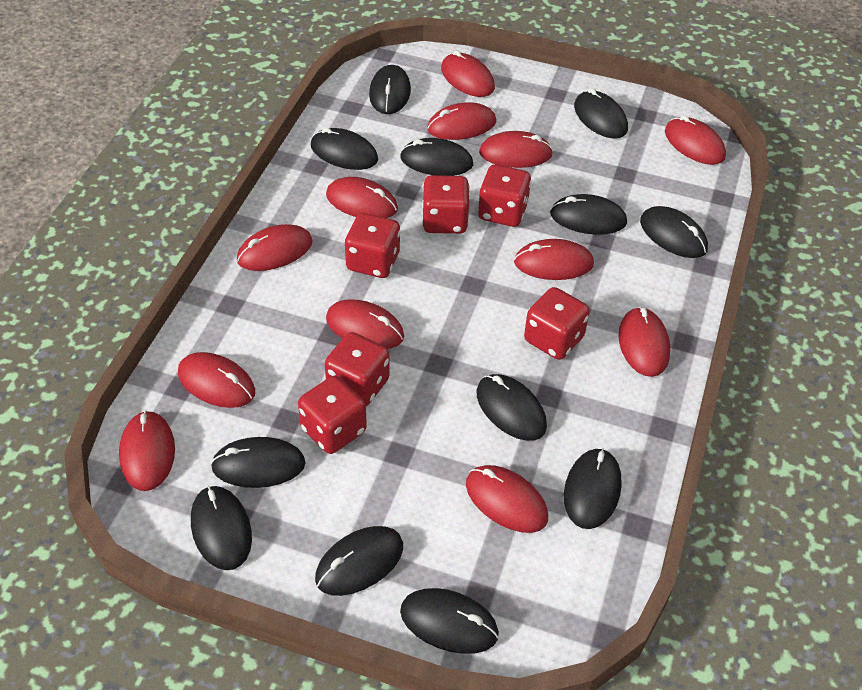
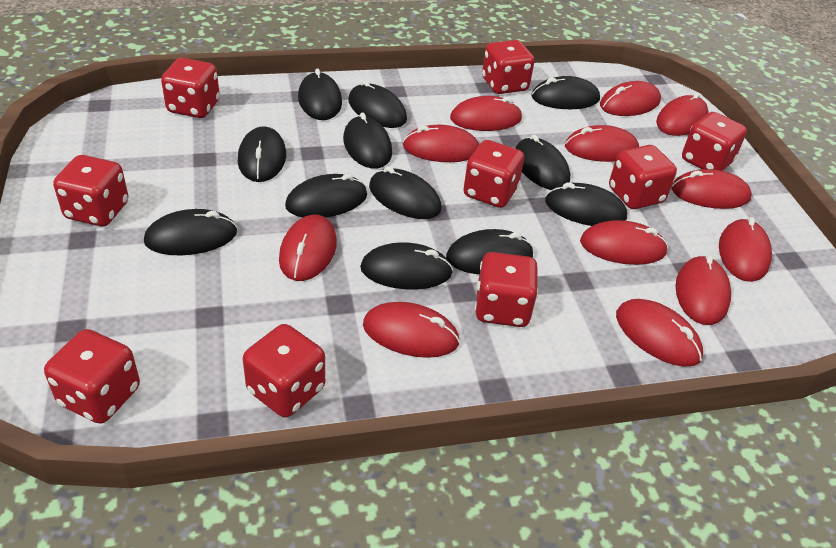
red dice: 6 -> 9

